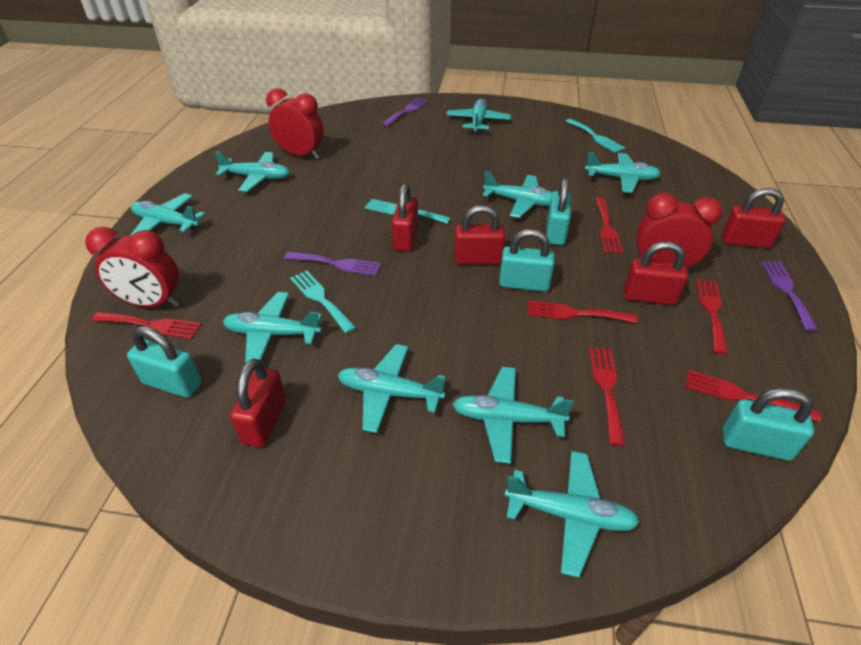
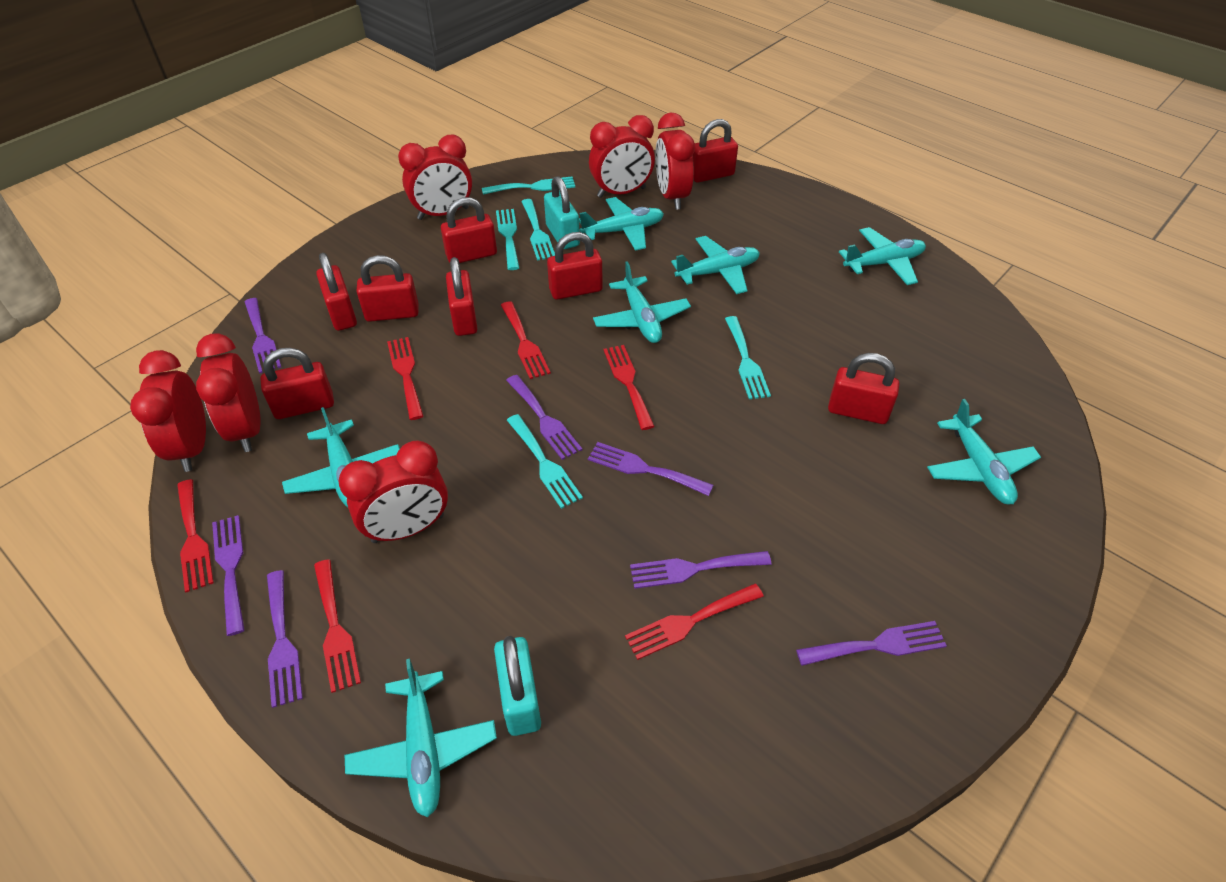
purple fork: 3 -> 7
red clock: 3 -> 6
red padlock: 5 -> 8
turquoise fork: 3 -> 5
turquoise padlock: 4 -> 2
turquoise plane: 9 -> 7

